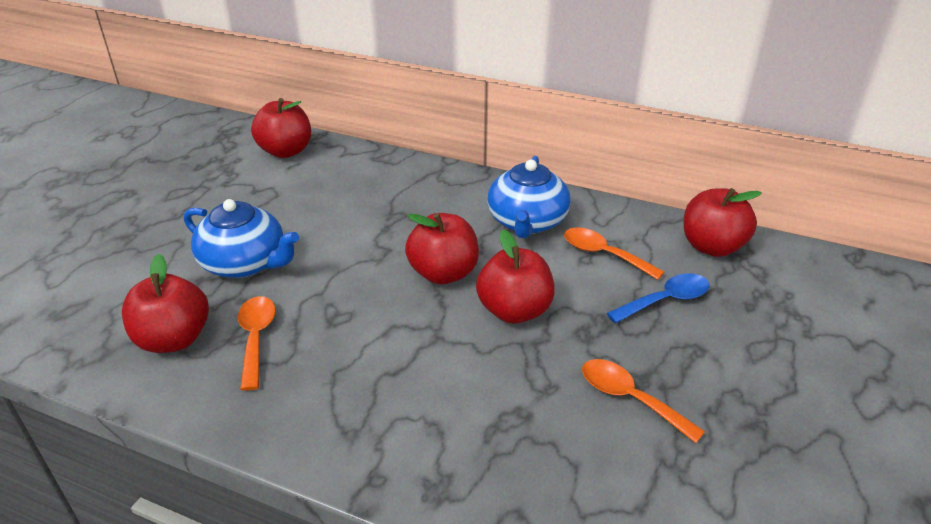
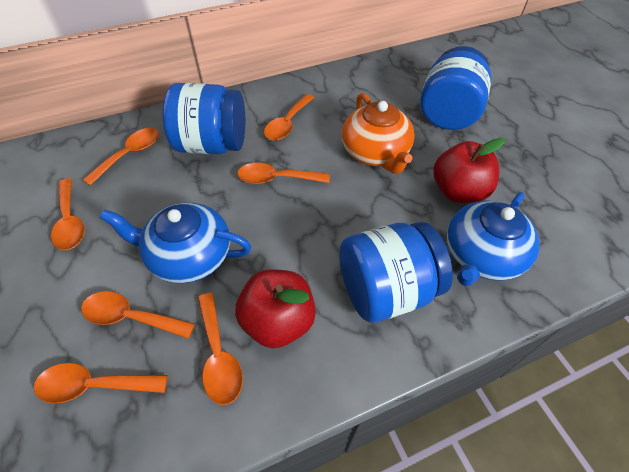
blue jar: 0 -> 3
blue spoon: 1 -> 0
orange spoon: 3 -> 7
orange teapot: 0 -> 1
red apple: 5 -> 2

